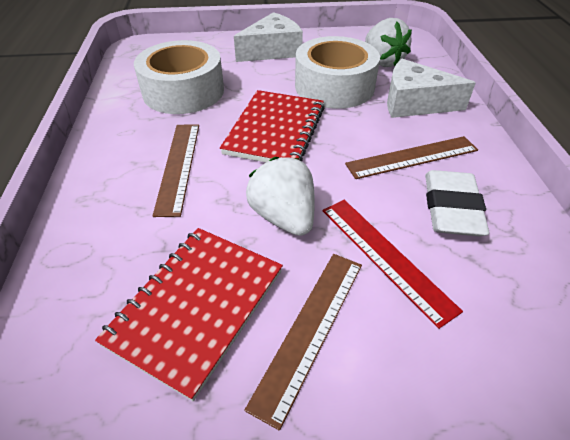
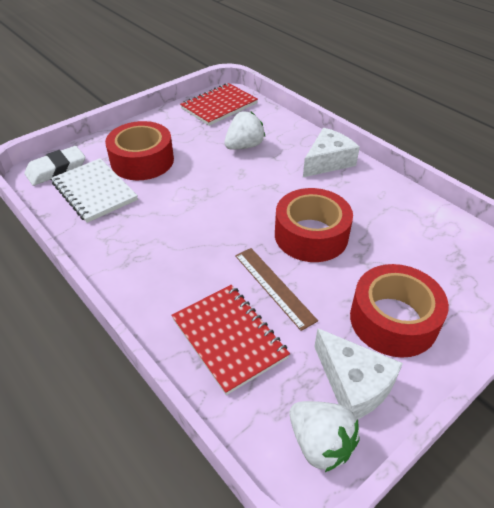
brown ruler: 3 -> 1
red ruler: 1 -> 0
red tape: 0 -> 3
white notebook: 0 -> 1
white tape: 2 -> 0

